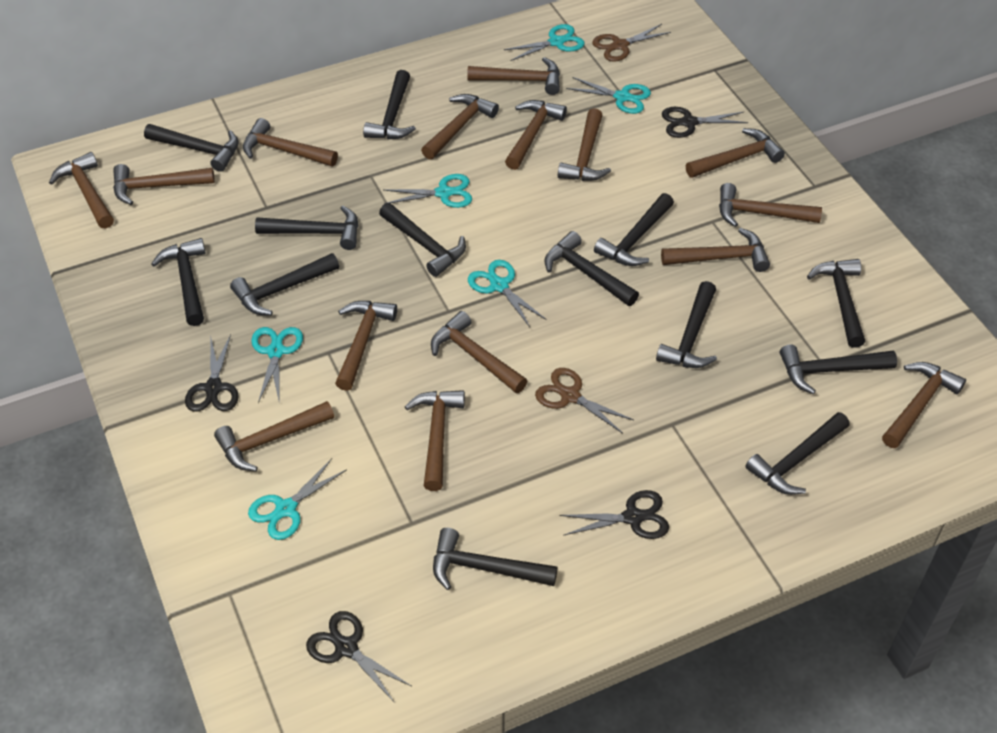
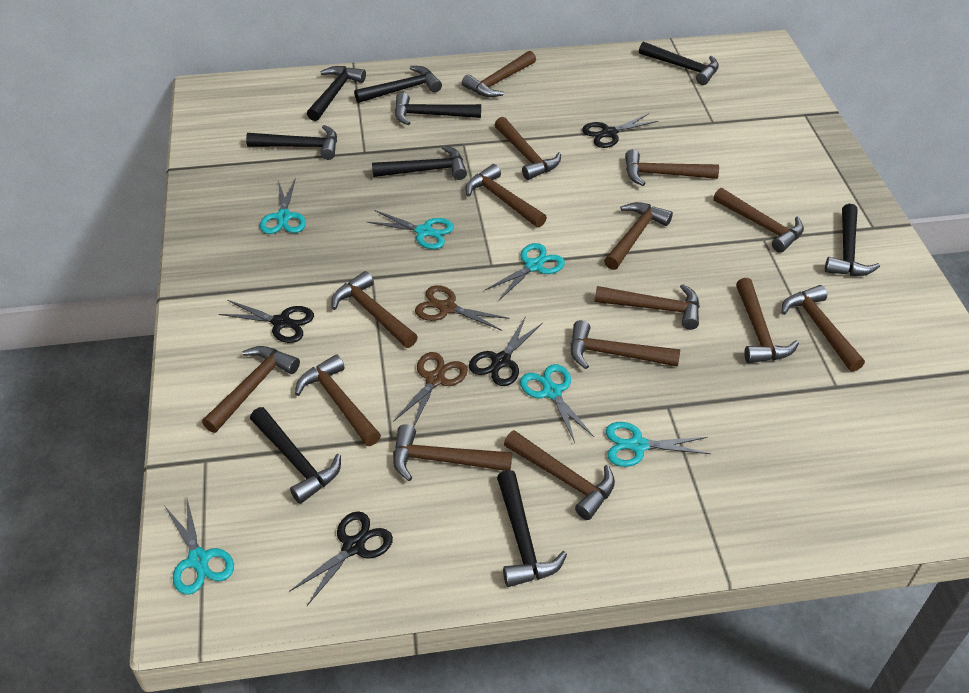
black hammer: 13 -> 9

